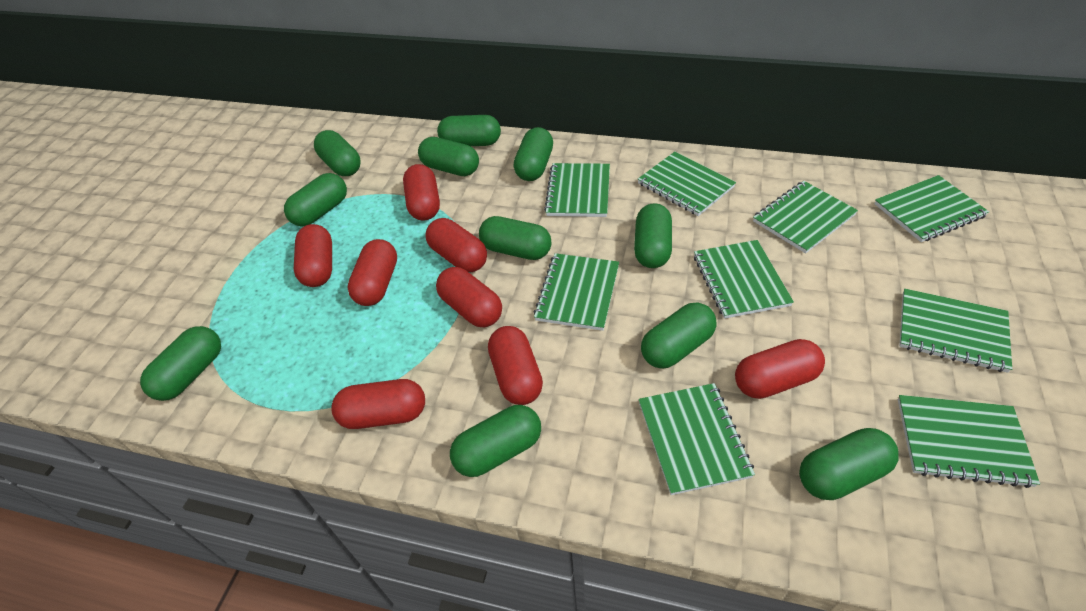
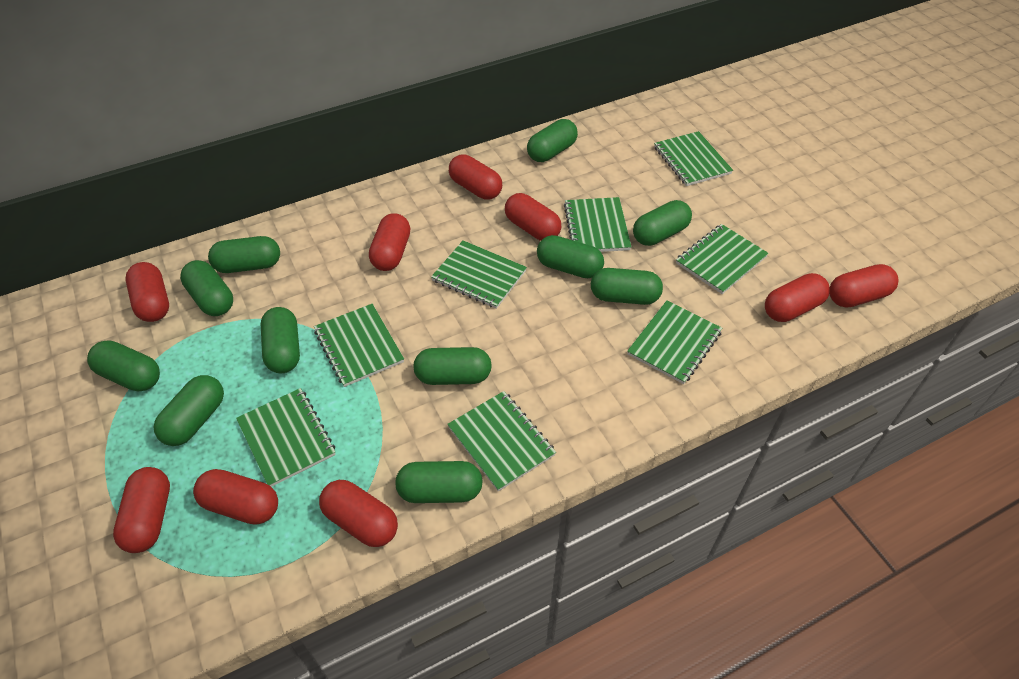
green notebook: 9 -> 8
red capsule: 8 -> 9

